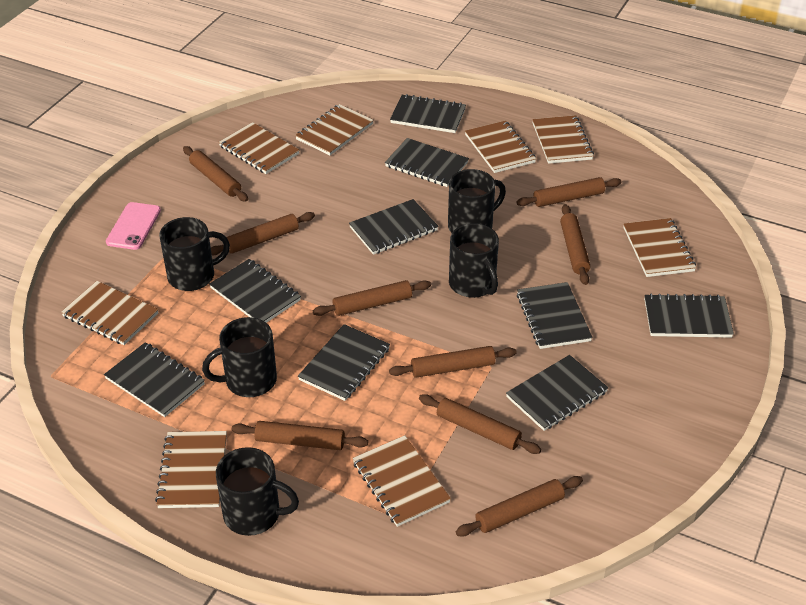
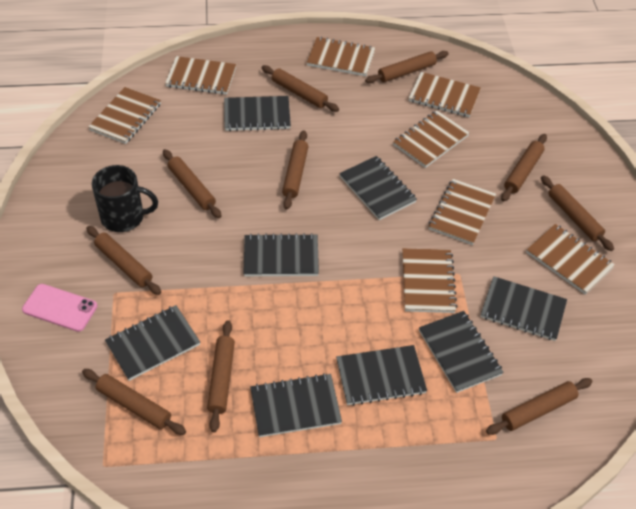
black mug: 5 -> 1
black notebook: 9 -> 8
brown rolling pin: 9 -> 10

